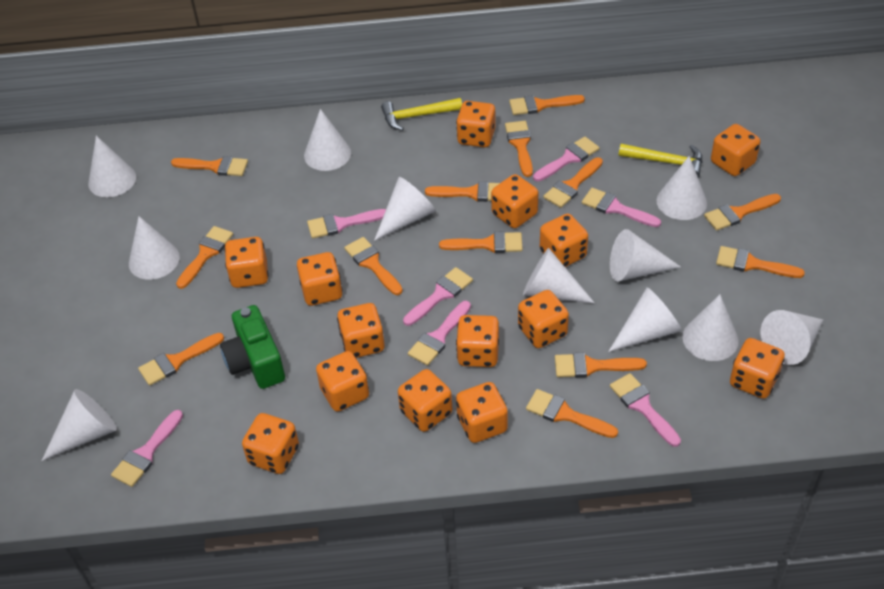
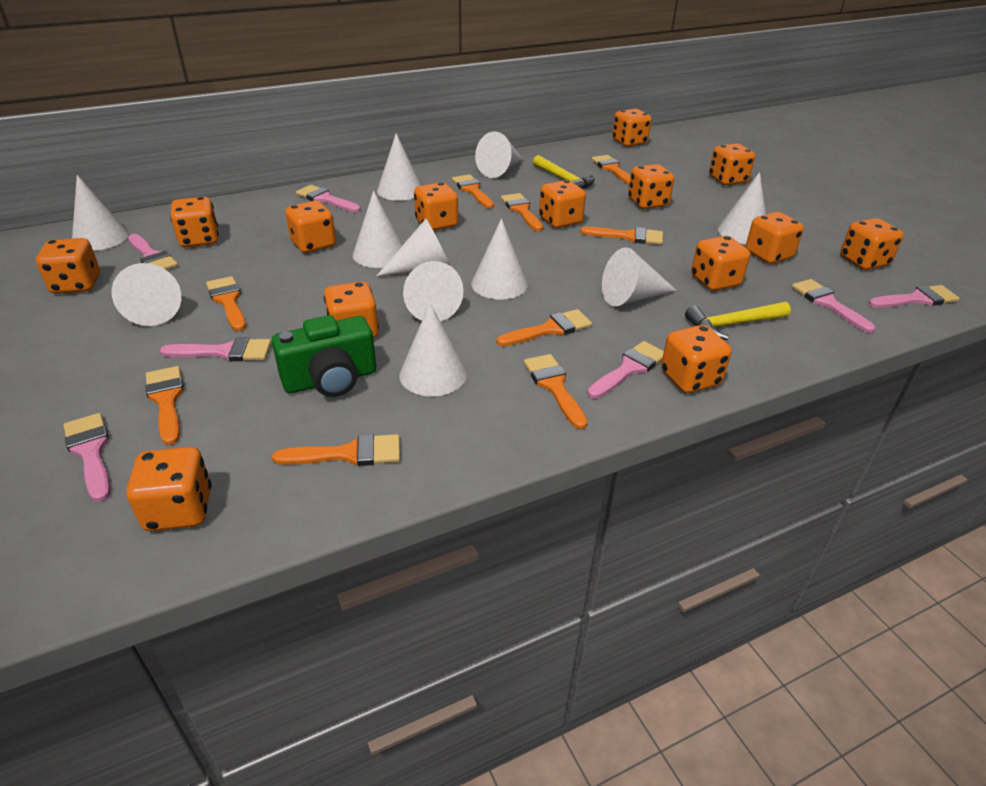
orange brush: 13 -> 9

